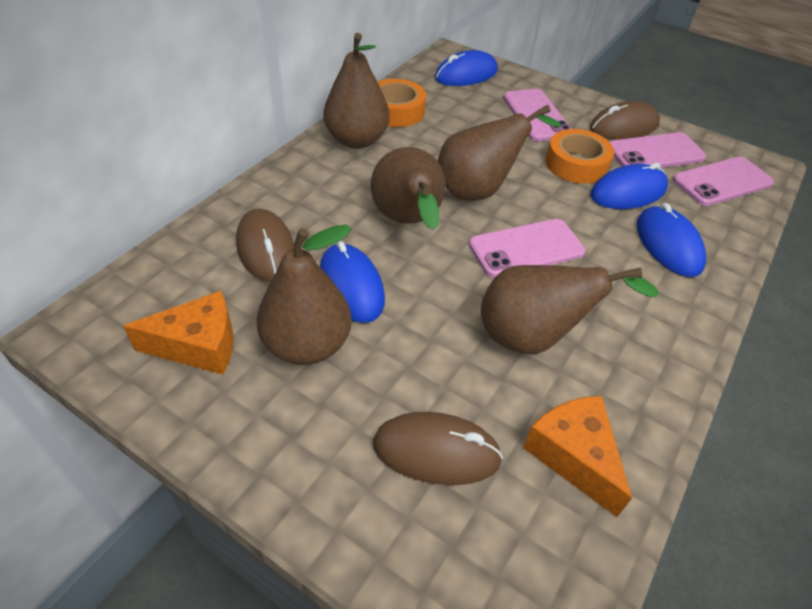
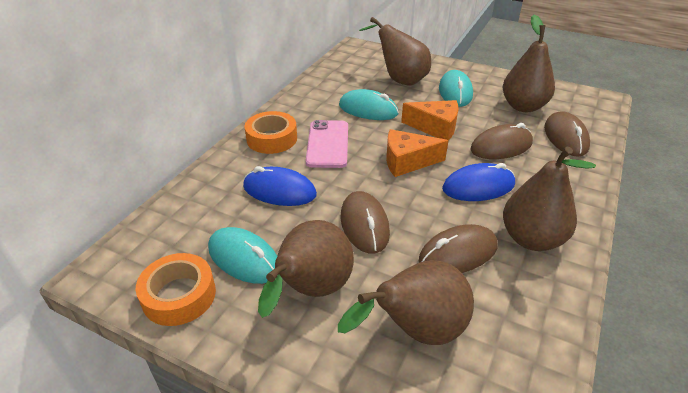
blue mouse: 4 -> 2
brown mouse: 3 -> 4
pink phone: 4 -> 1
turquoise mouse: 0 -> 3

